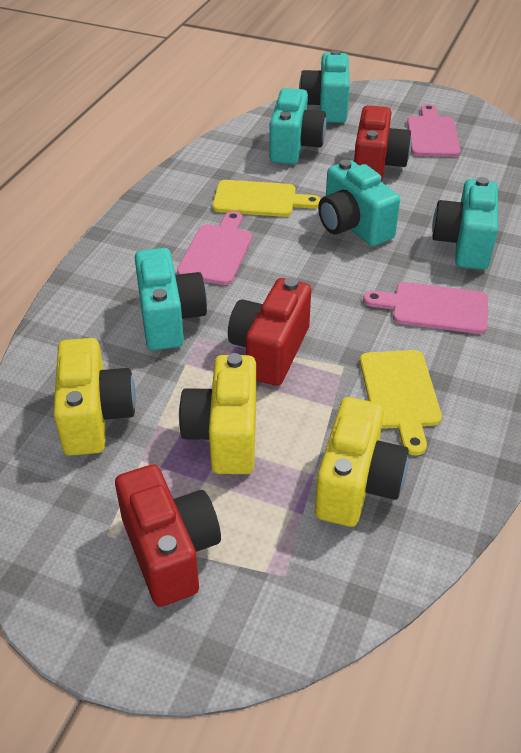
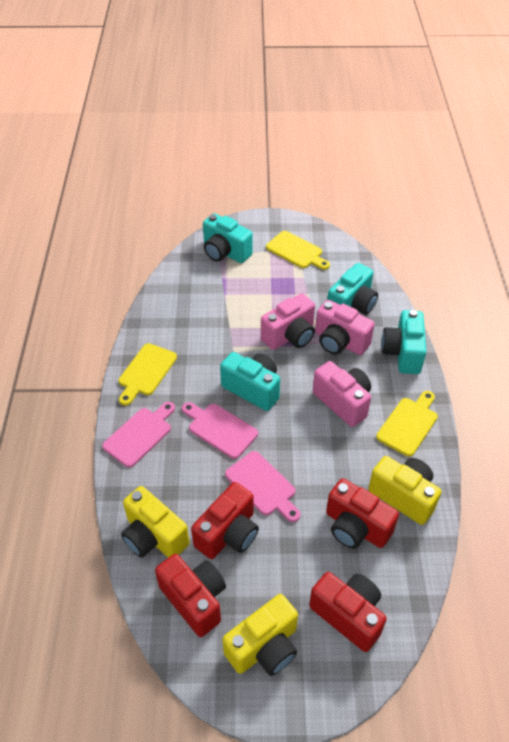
pink camera: 0 -> 3
red camera: 3 -> 4
turquoise camera: 5 -> 4
yellow cutting board: 2 -> 3

